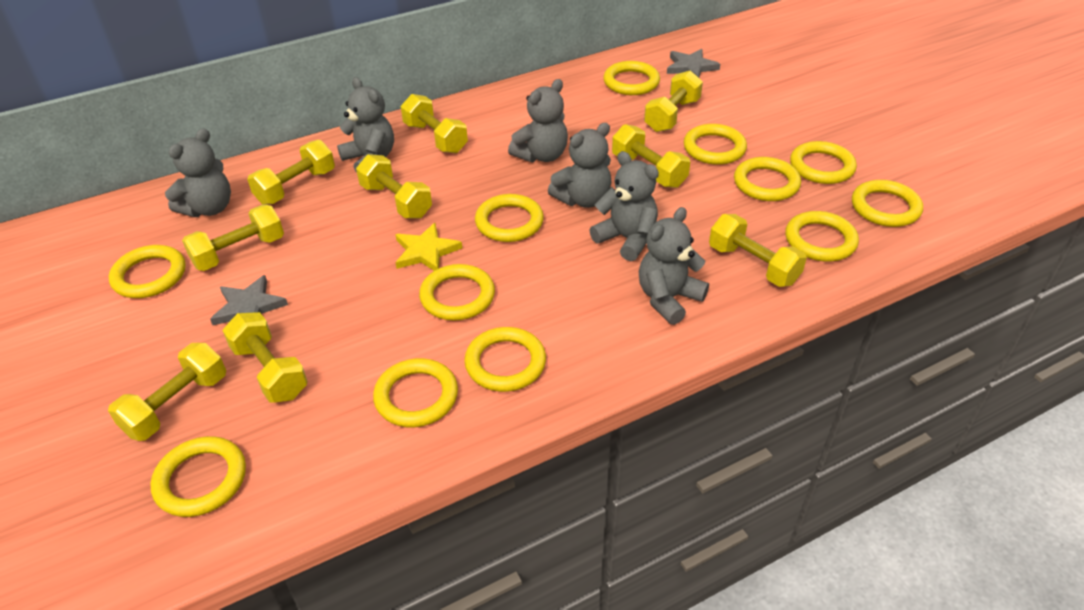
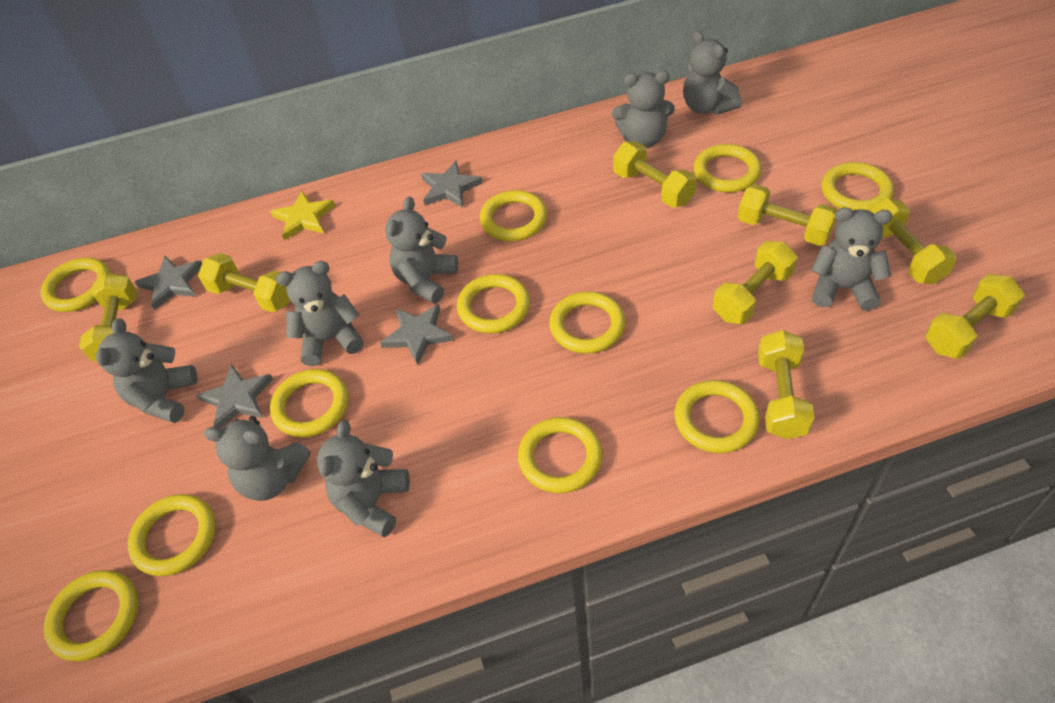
grey star: 2 -> 4
grey teddy bear: 6 -> 8
yellow dumbbell: 9 -> 8
yellow ring: 12 -> 11

